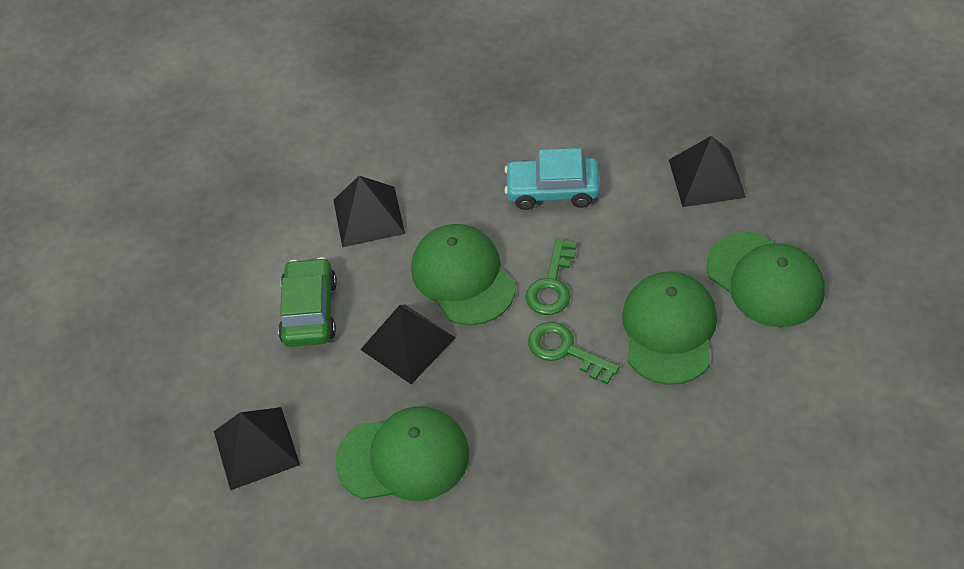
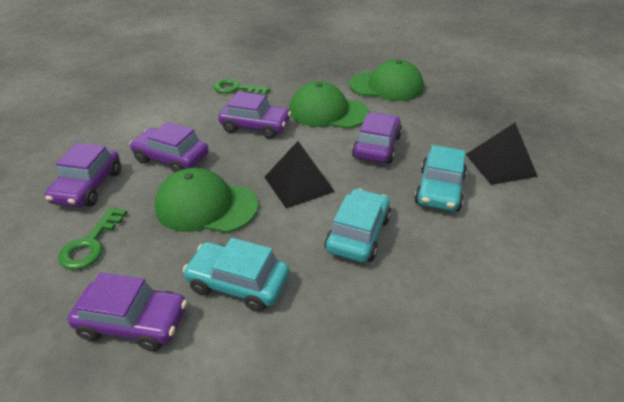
black pyramid: 4 -> 2
green cap: 4 -> 3
green car: 1 -> 0
purple car: 0 -> 5
turquoise car: 1 -> 3

